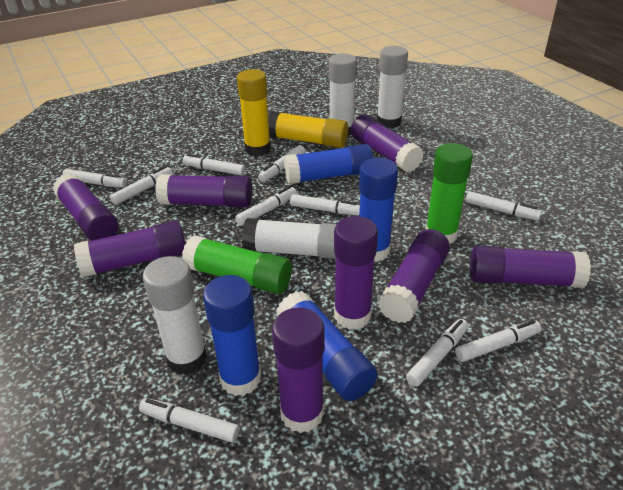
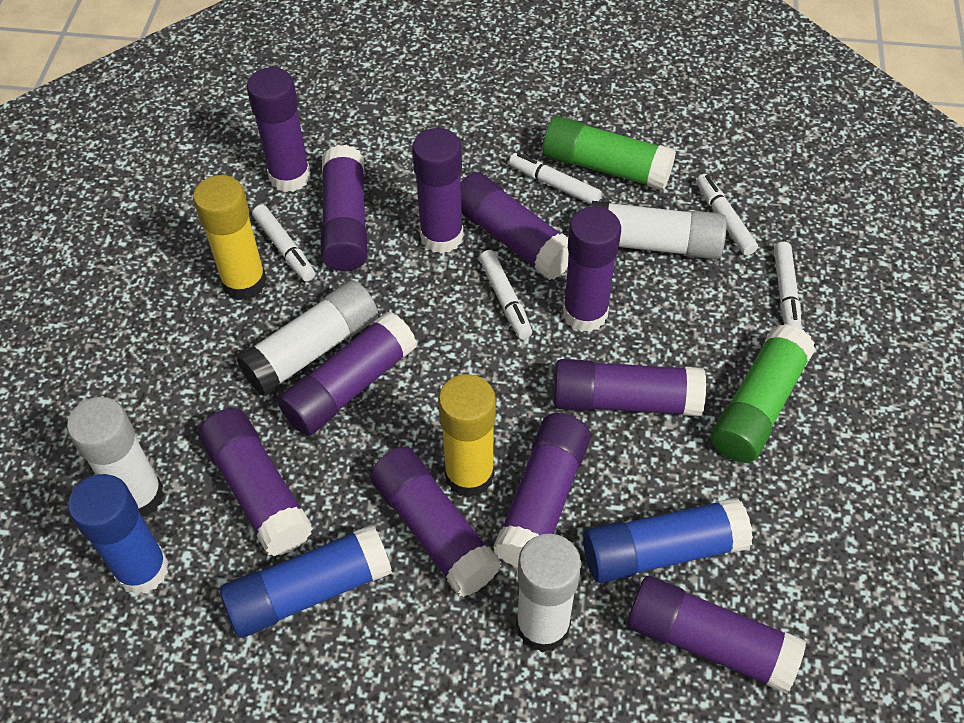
blue glue stick: 4 -> 3
purple glue stick: 8 -> 11
white marker: 10 -> 5

